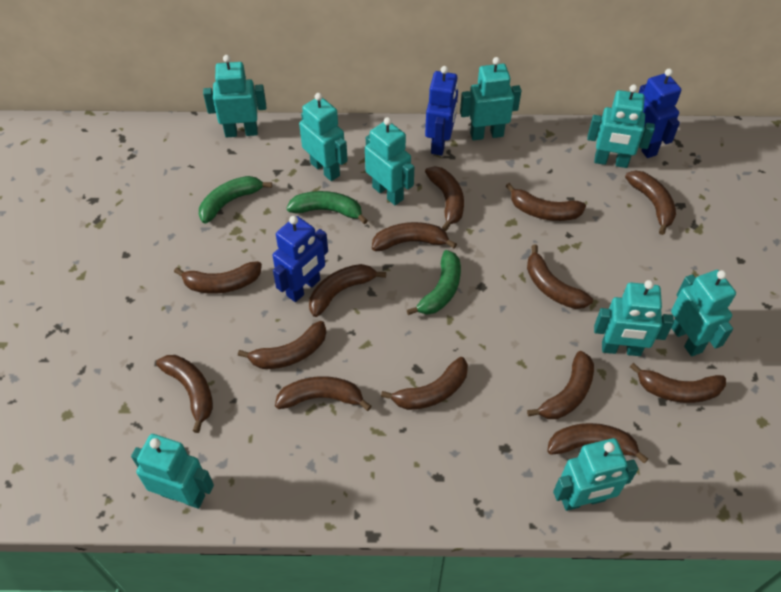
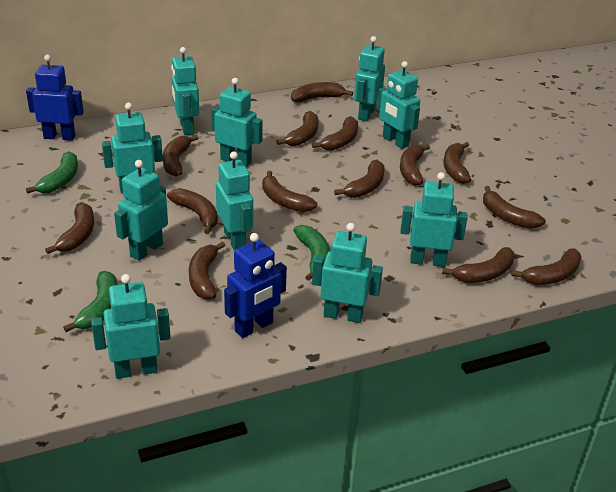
blue robot: 3 -> 2
turquoise robot: 9 -> 10

